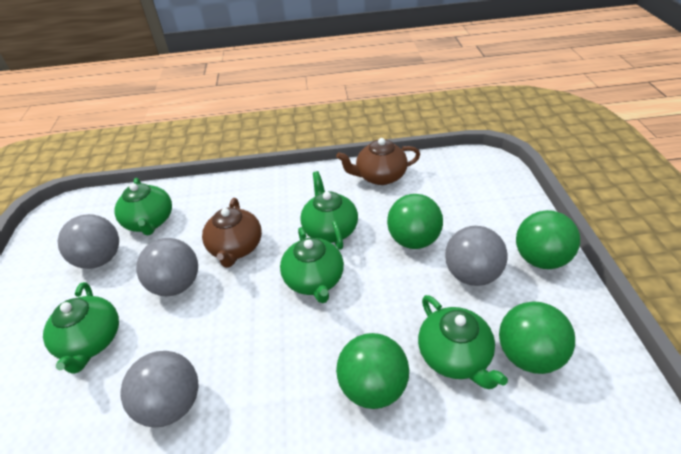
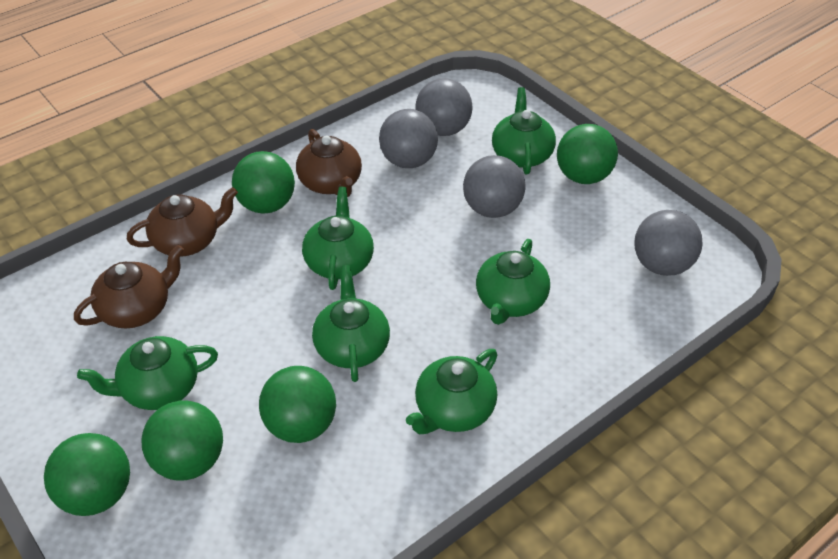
brown teapot: 2 -> 3
green ball: 4 -> 5
green teapot: 5 -> 6

